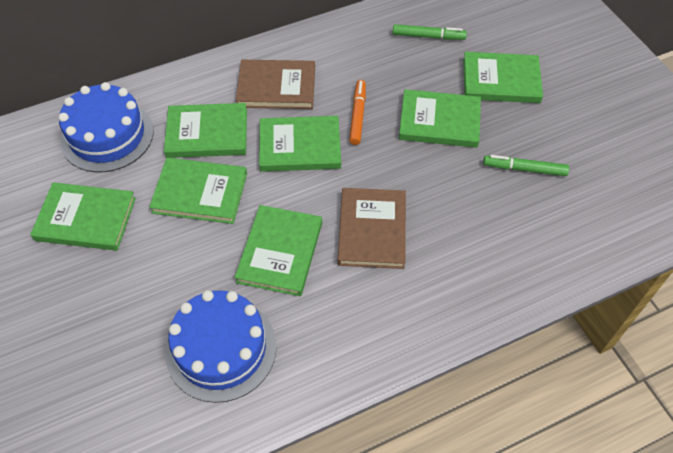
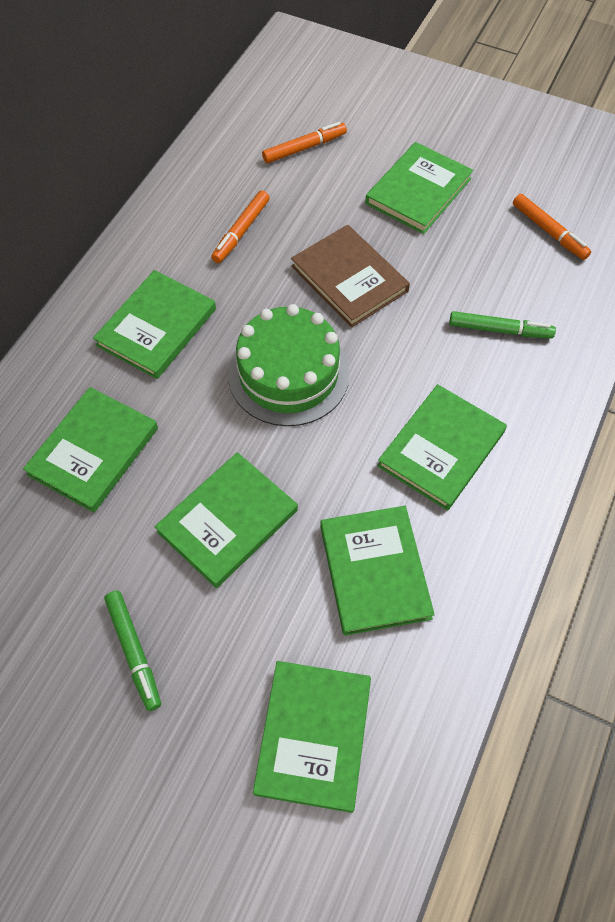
blue cake: 2 -> 0
brown book: 2 -> 1
green cake: 0 -> 1
orange marker: 1 -> 3

